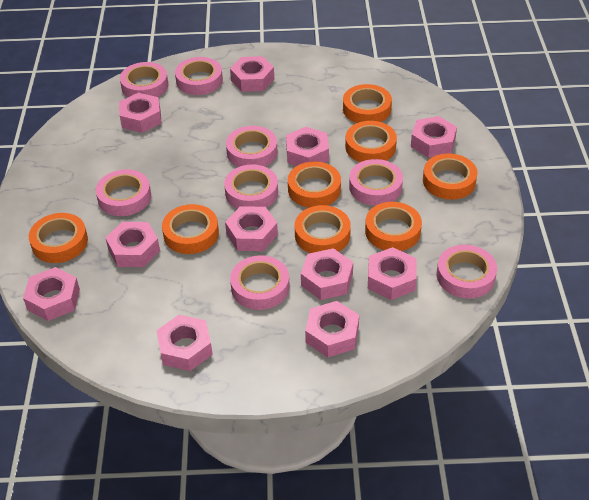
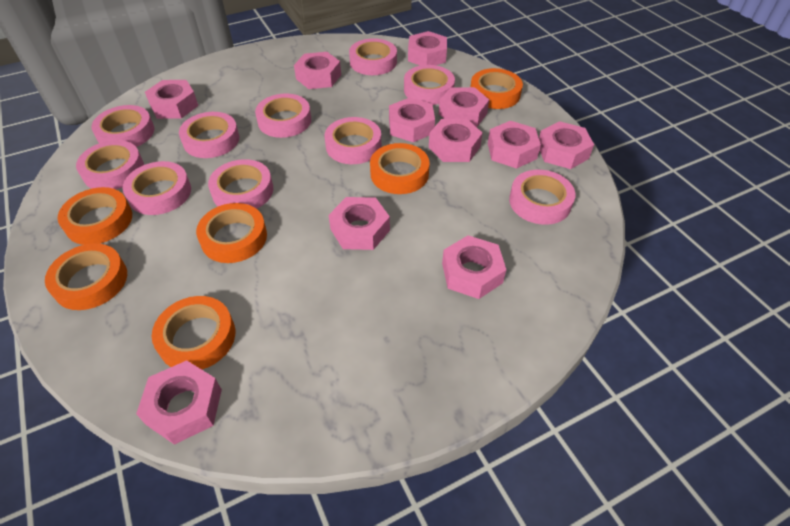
orange tape: 8 -> 6
pink tape: 8 -> 10

